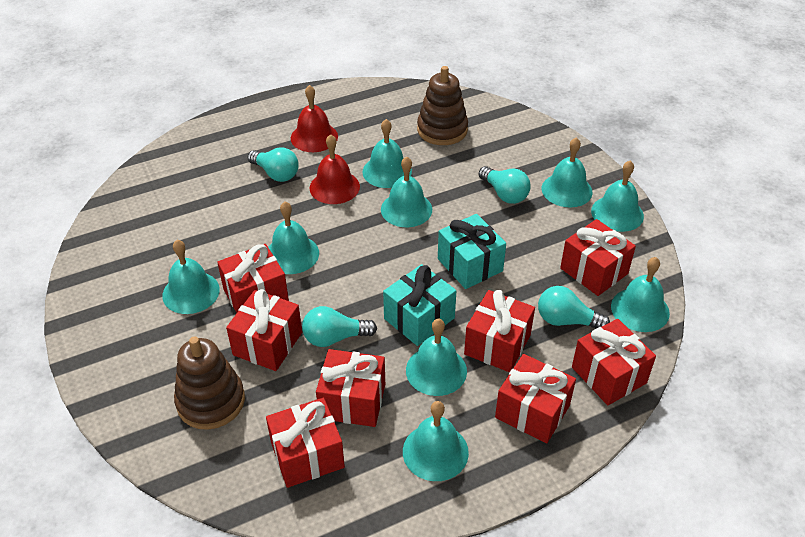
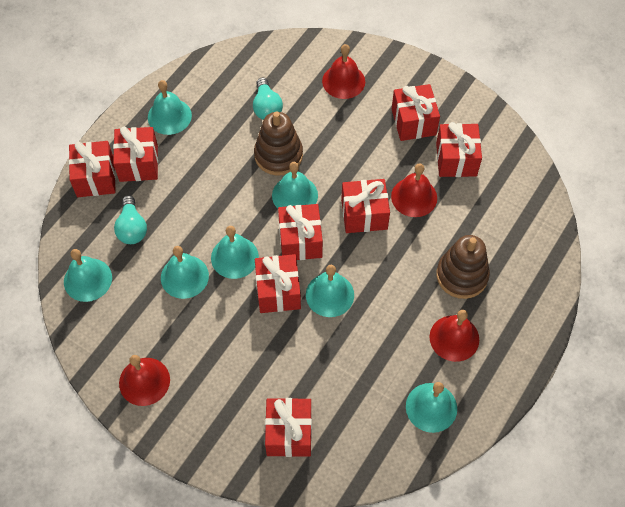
red bell: 2 -> 4
turquoise bell: 9 -> 7
turquoise gift: 2 -> 0
turquoise light bulb: 4 -> 2

